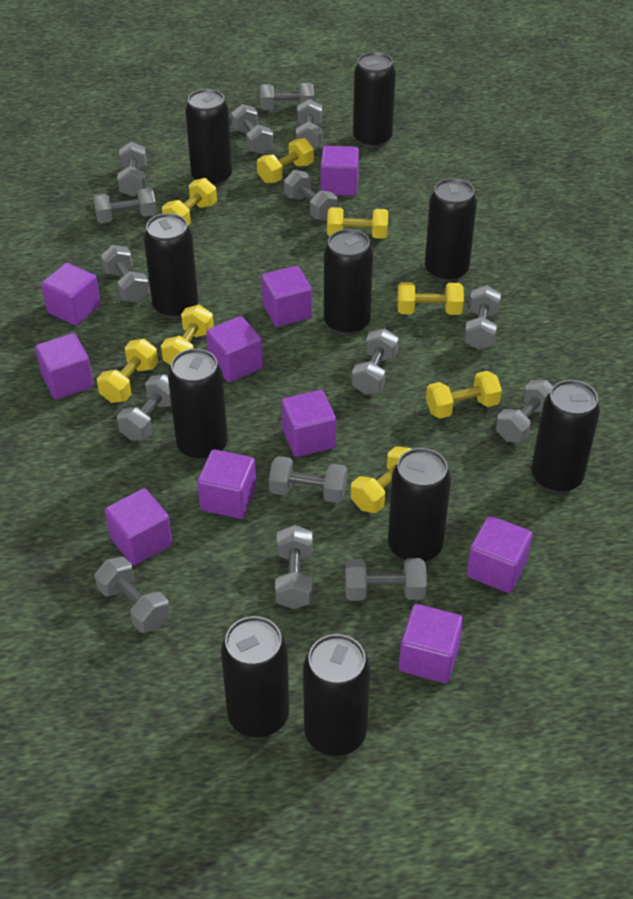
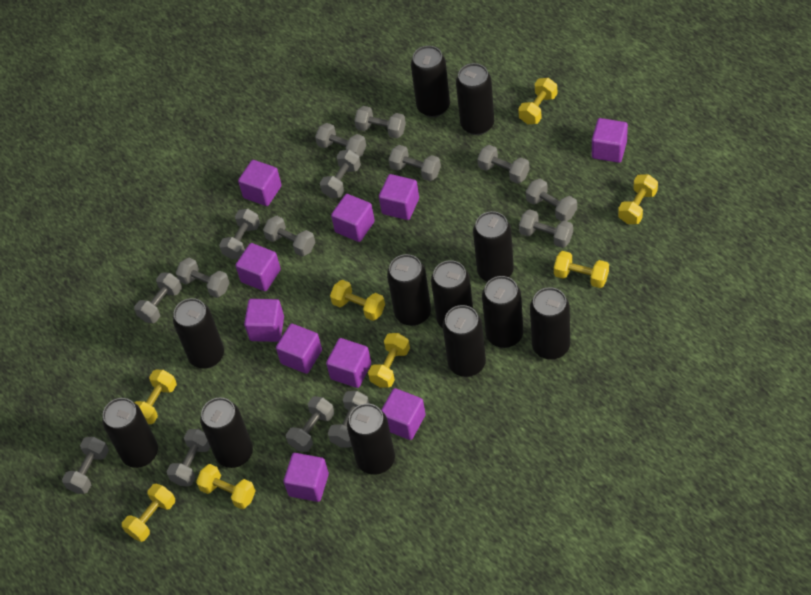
black can: 10 -> 12

